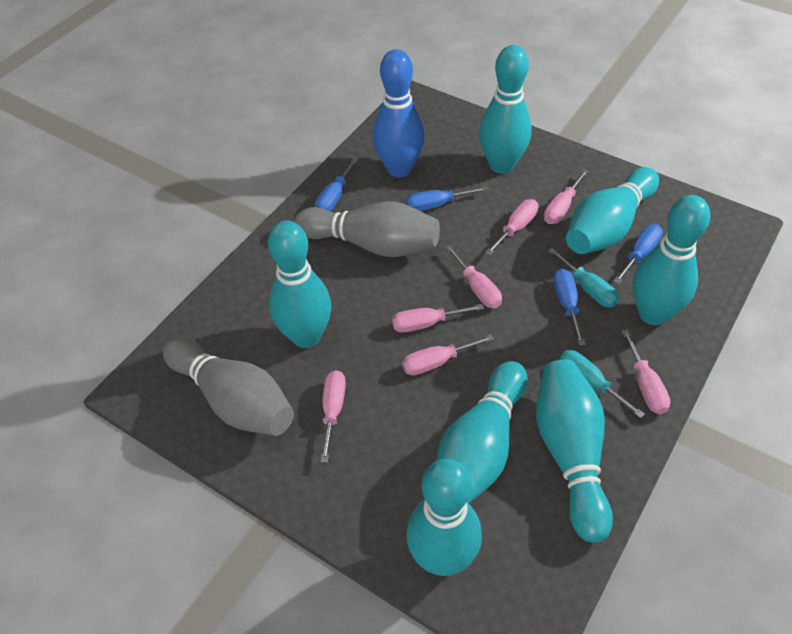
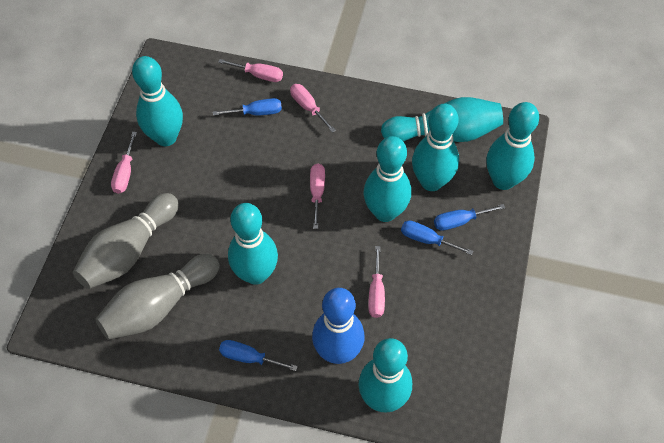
pink screwdriver: 7 -> 5
turquoise screwdriver: 2 -> 0

